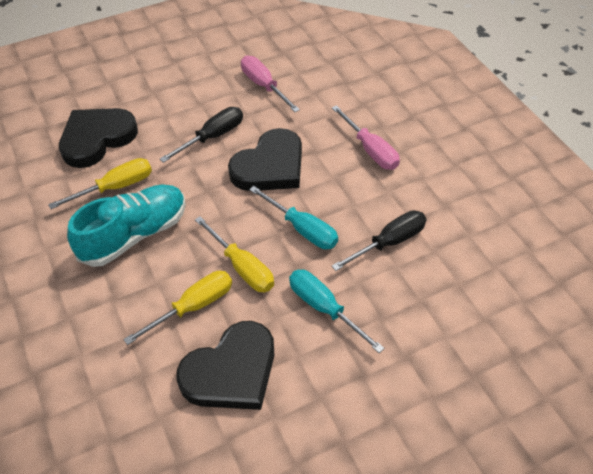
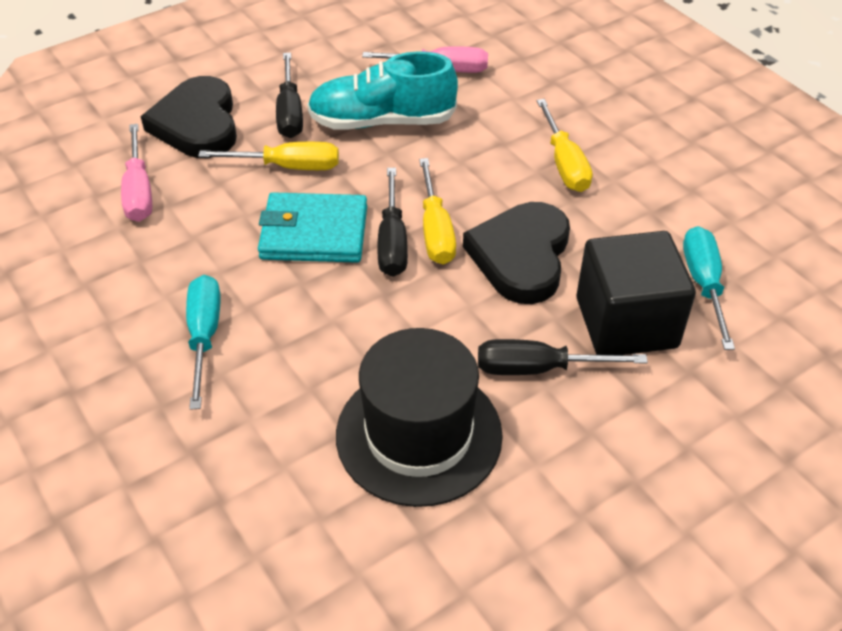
black cube: 0 -> 1
black hat: 0 -> 1
black heart: 3 -> 2
black screwdriver: 2 -> 3
turquoise wallet: 0 -> 1

